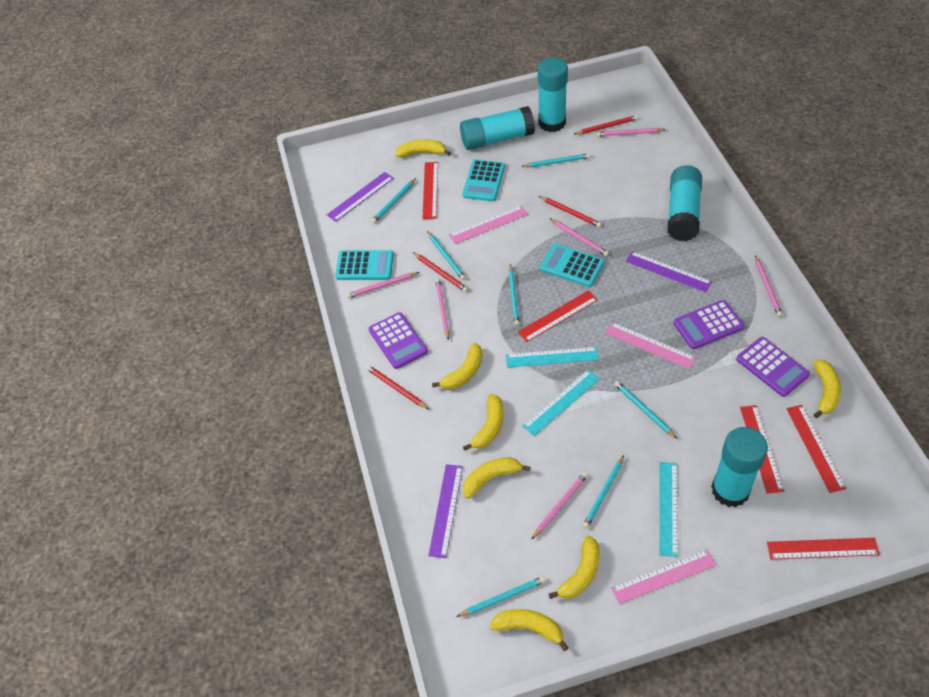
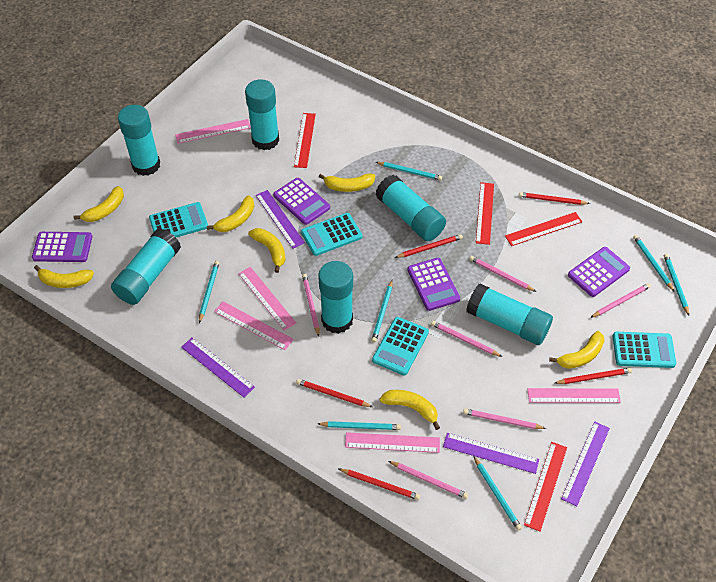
pink ruler: 3 -> 5
purple calculator: 3 -> 4
purple ruler: 3 -> 4
red pencil: 4 -> 5
red ruler: 5 -> 4
turquoise calculator: 3 -> 4
turquoise glue stick: 4 -> 6
turquoise ruler: 3 -> 0

